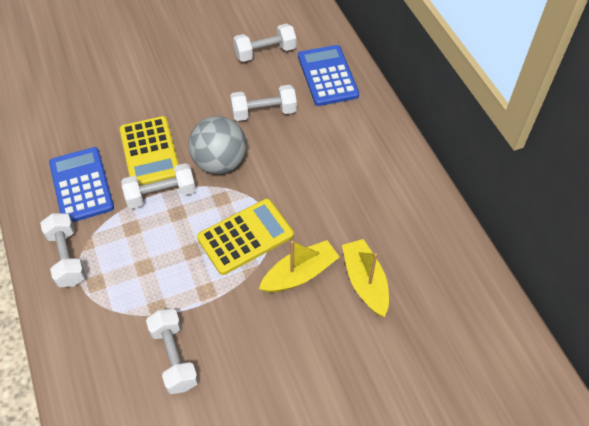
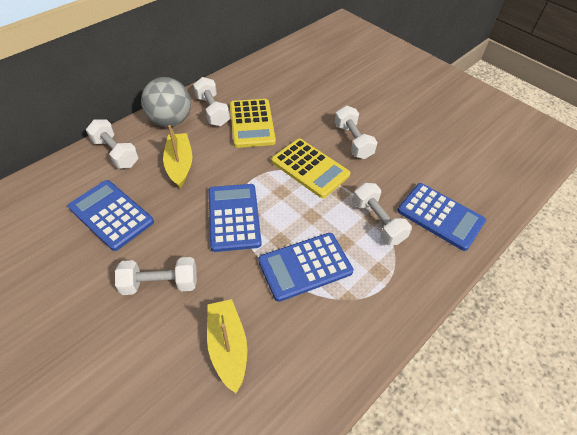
blue calculator: 2 -> 4

